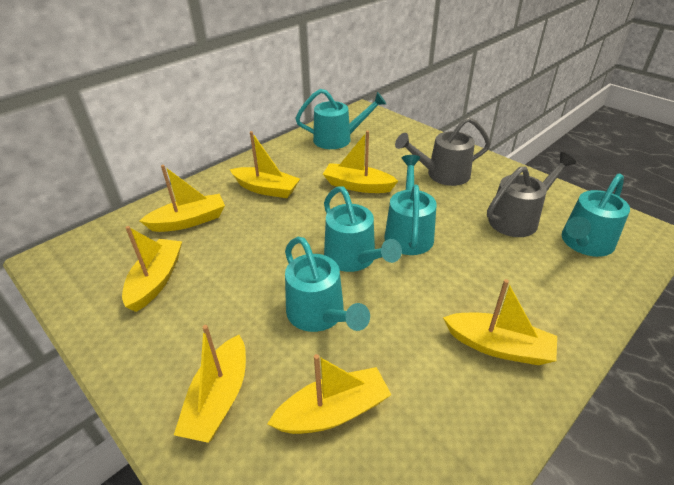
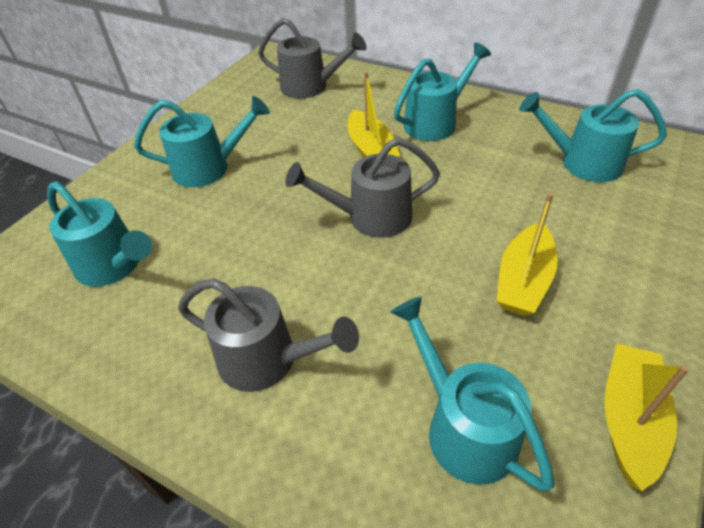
grey watering can: 2 -> 3
yellow boat: 7 -> 3

